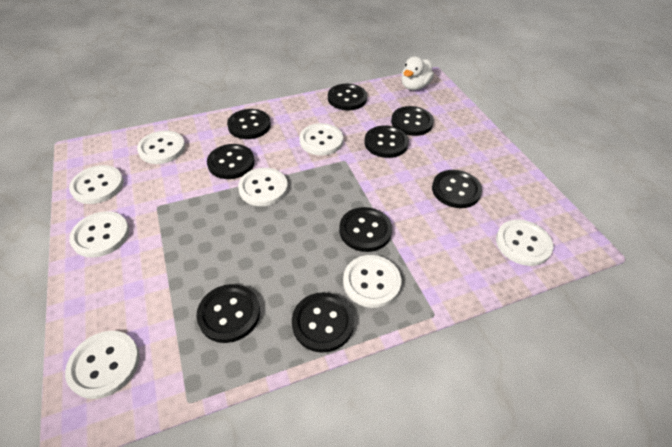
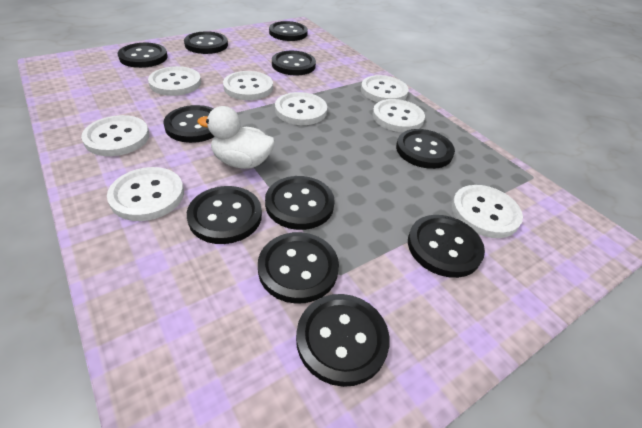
black button: 9 -> 11

